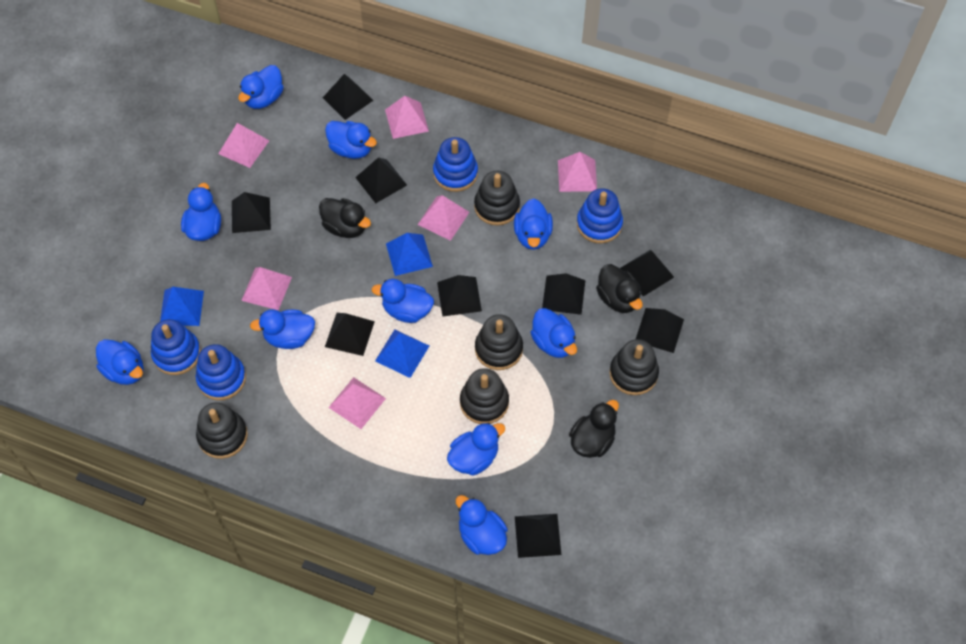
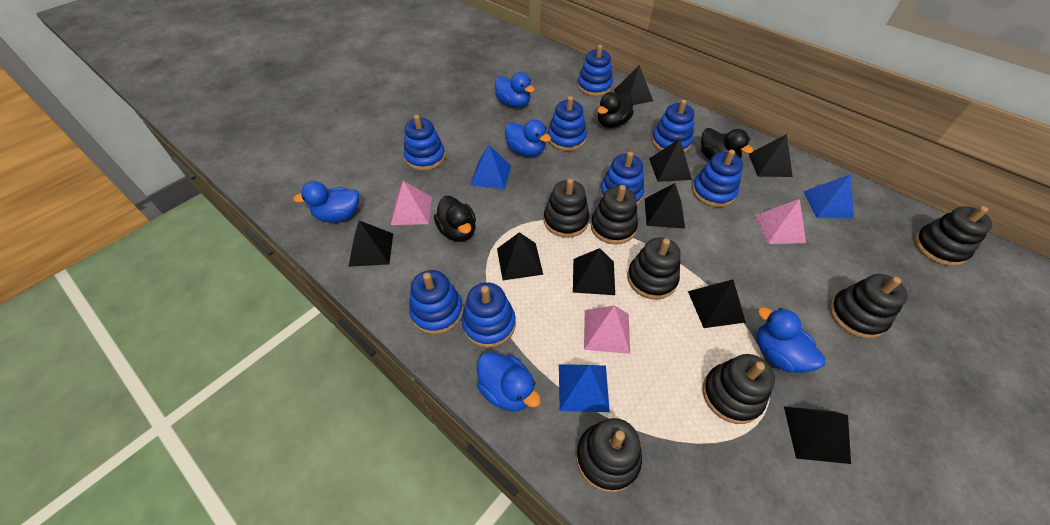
black stacking toy: 5 -> 7
blue duck: 10 -> 5
blue stacking toy: 4 -> 8
pink pyramid: 6 -> 3

